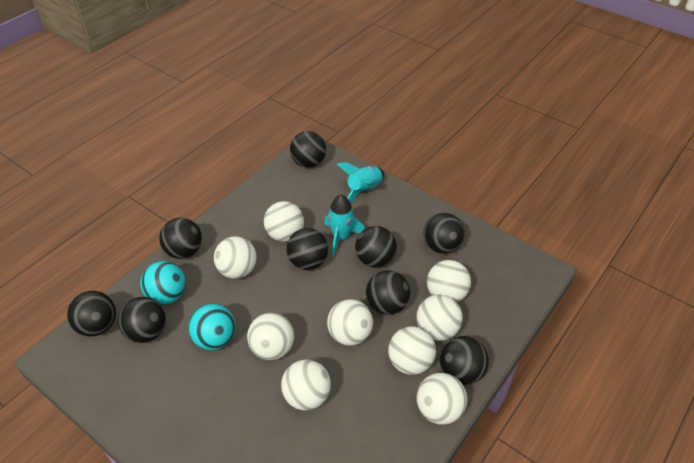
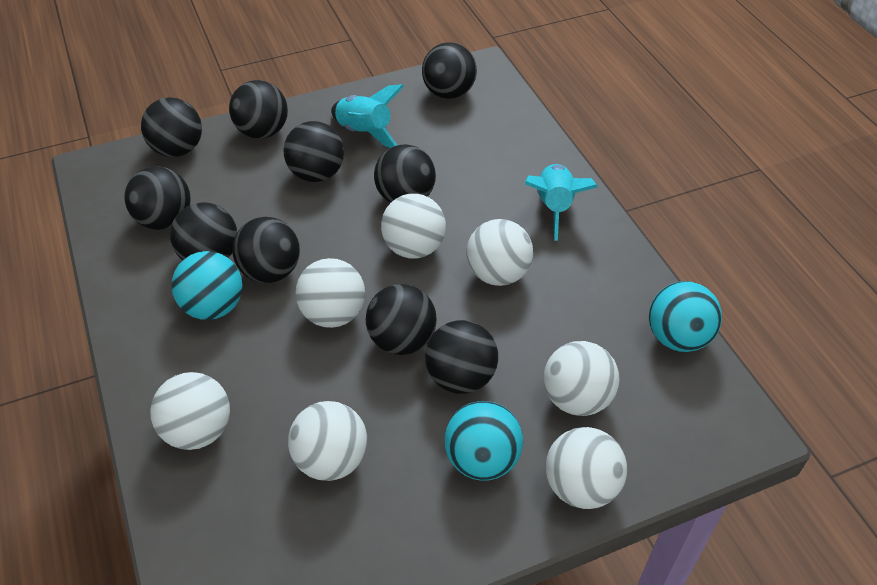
black ball: 9 -> 10
turquoise ball: 2 -> 3
white ball: 9 -> 7

